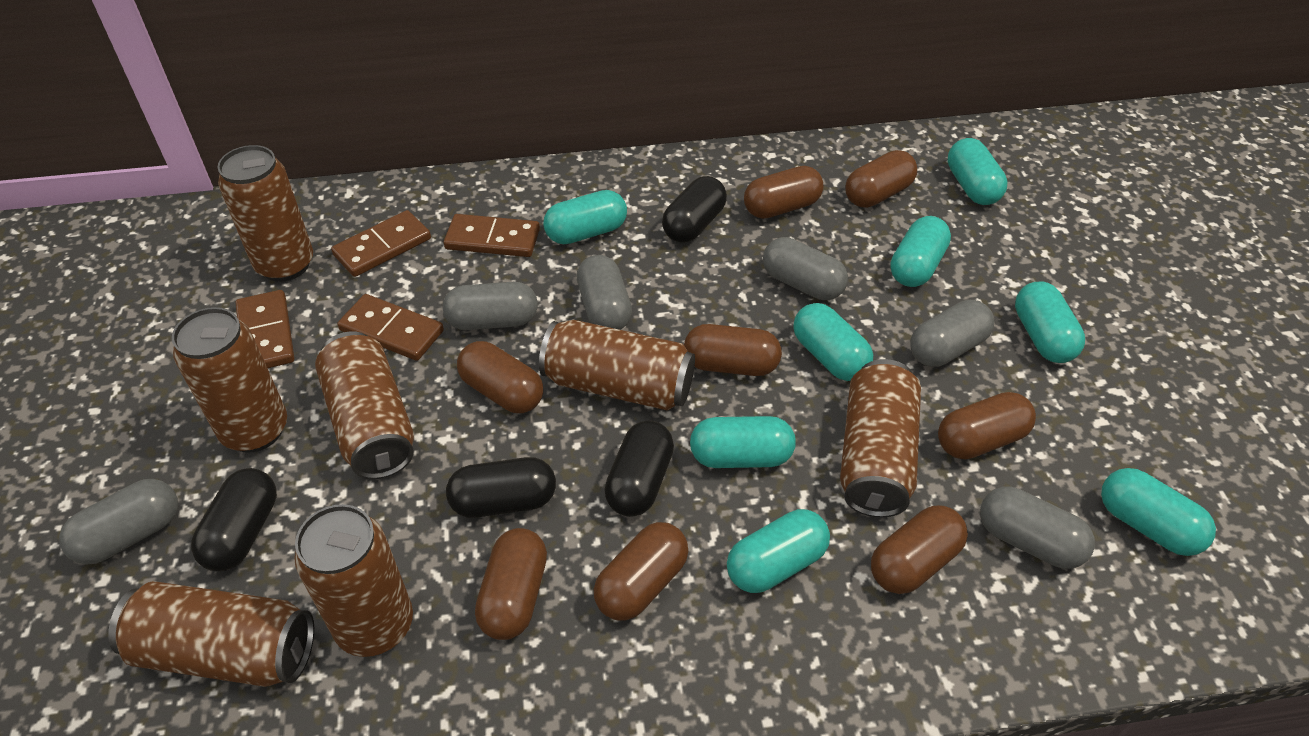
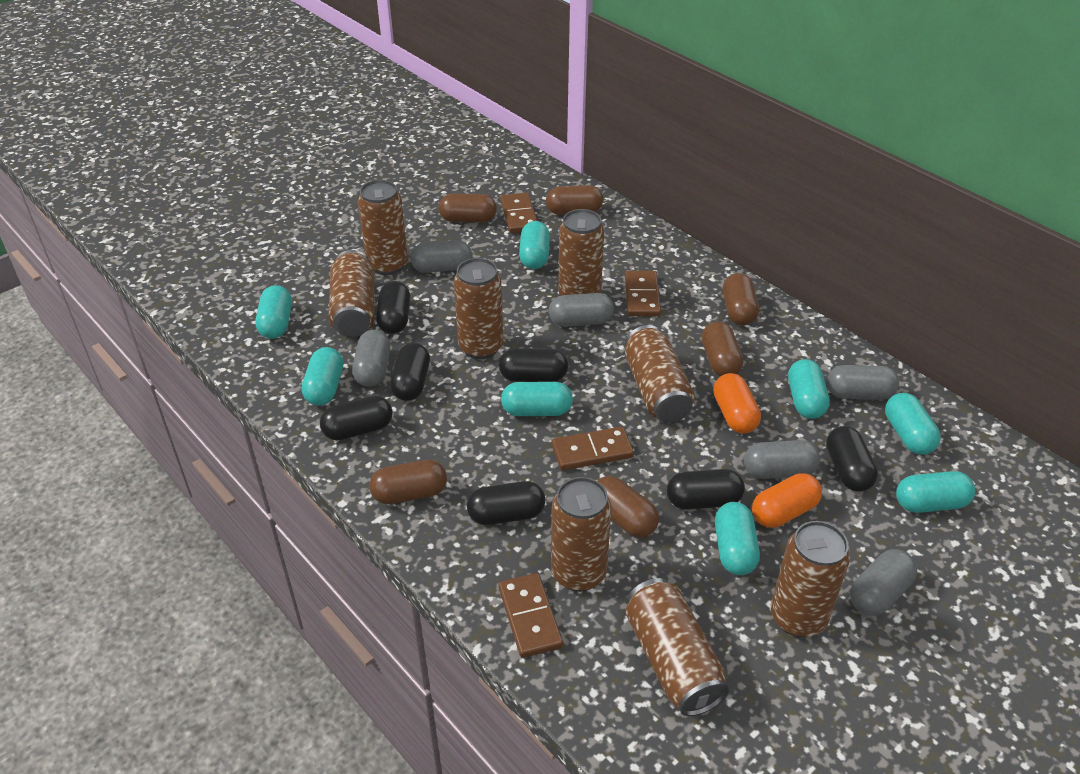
black capsule: 4 -> 7
brown can: 7 -> 8
brown capsule: 8 -> 6
orange capsule: 0 -> 2

